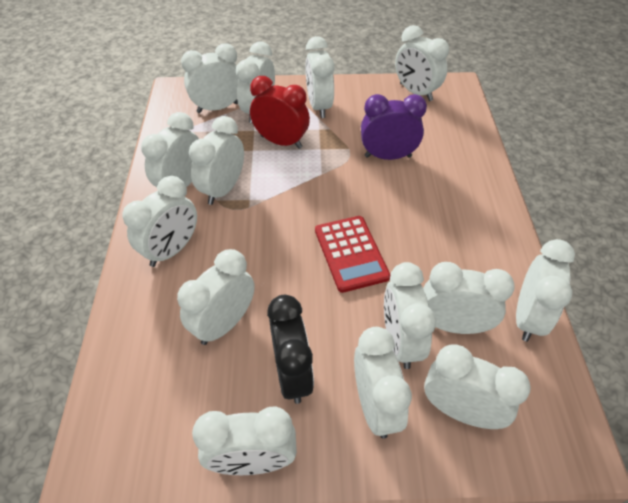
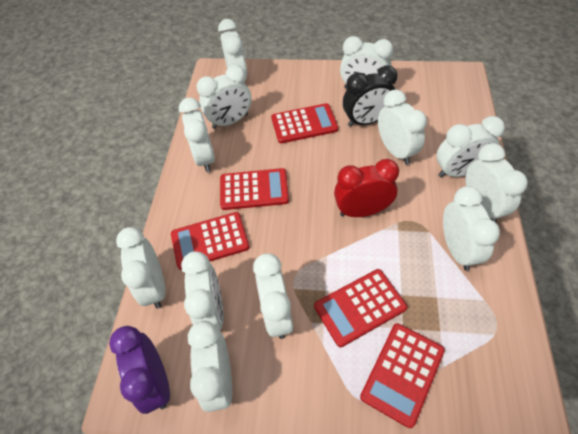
red calculator: 1 -> 5
white clock: 14 -> 12

